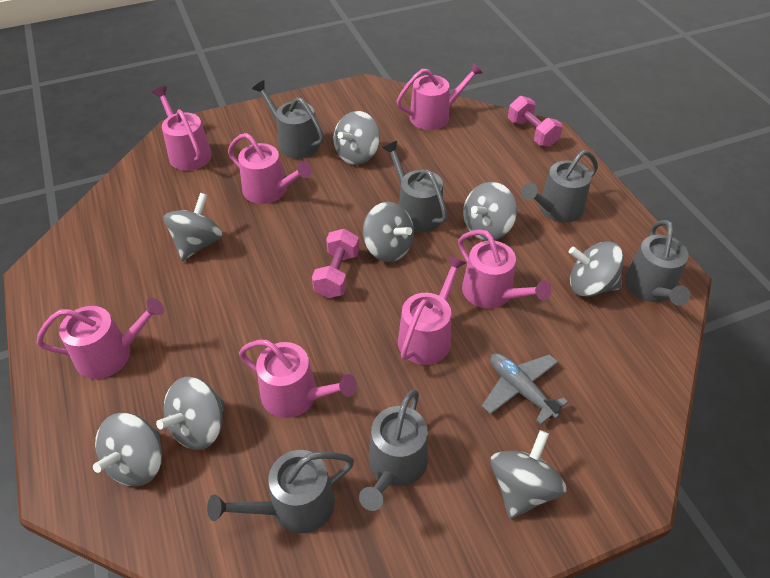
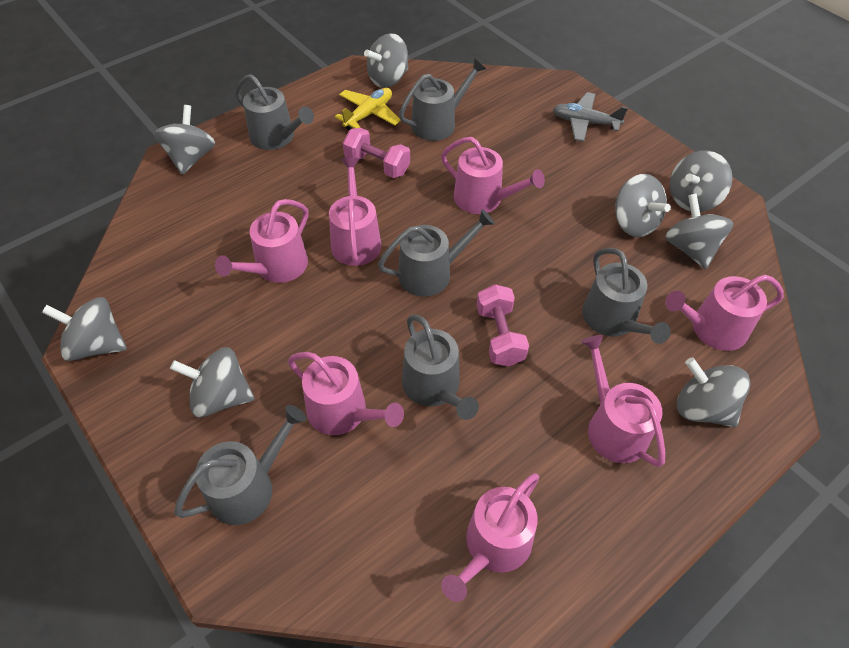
yellow plane: 0 -> 1

